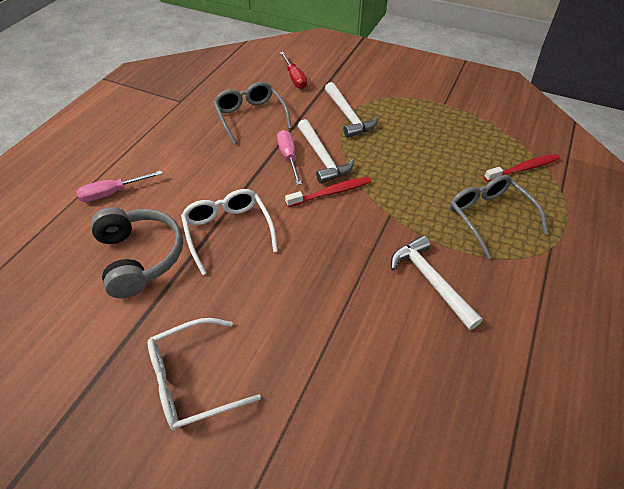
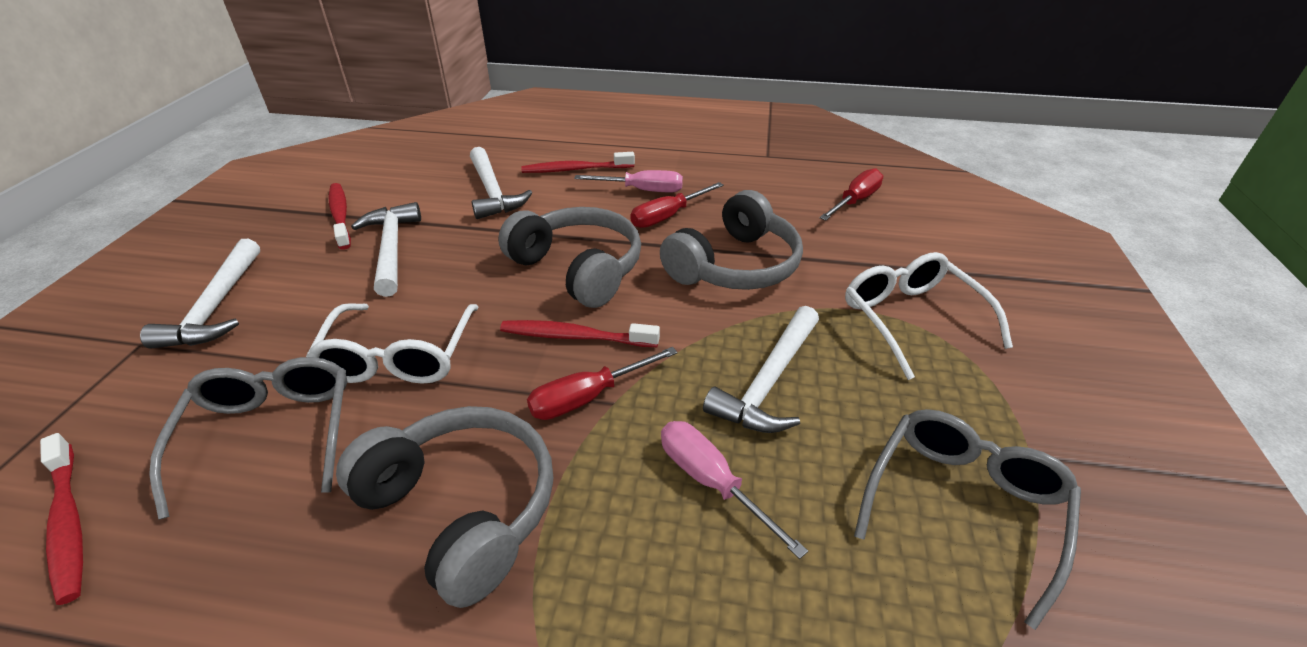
grey headphones: 1 -> 3
red screwdriver: 1 -> 3
red toothbrush: 2 -> 4
white hammer: 3 -> 4

